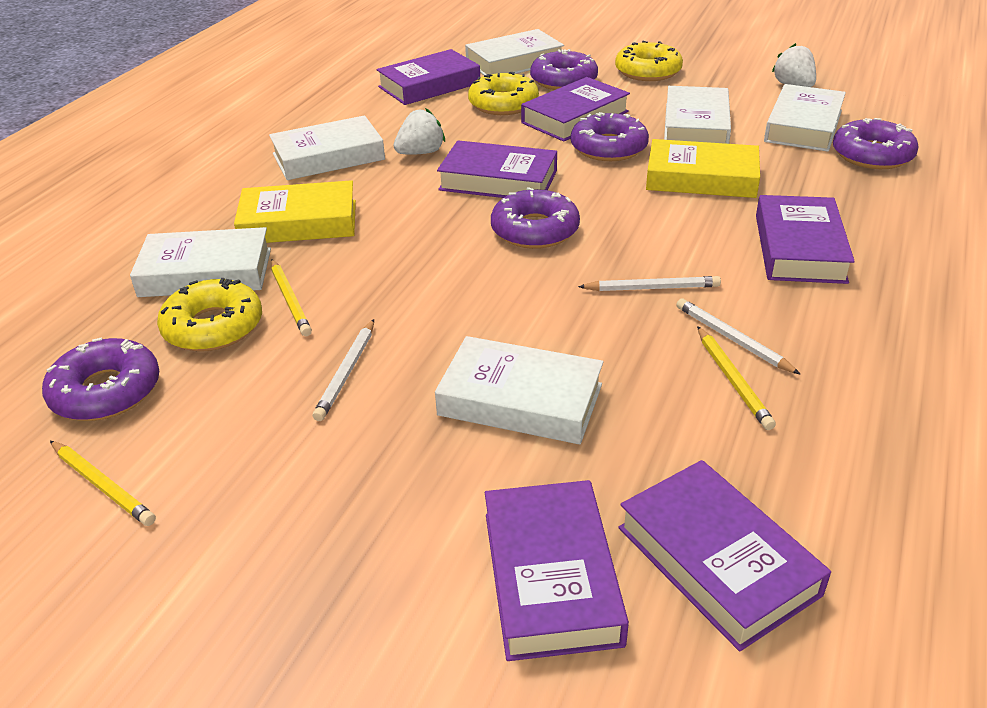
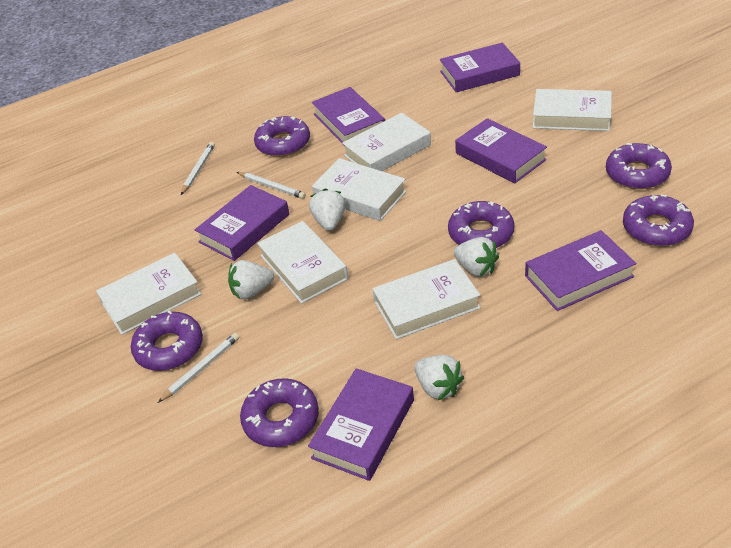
purple donut: 5 -> 6
white strawberry: 2 -> 4
yellow book: 2 -> 0
yellow donut: 3 -> 0
yellow pencil: 3 -> 0

